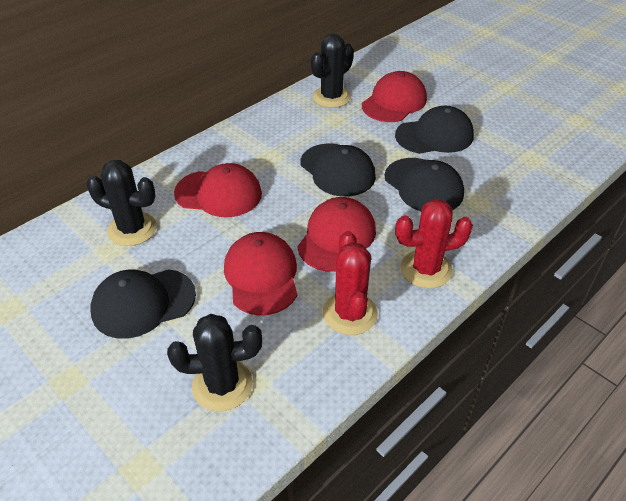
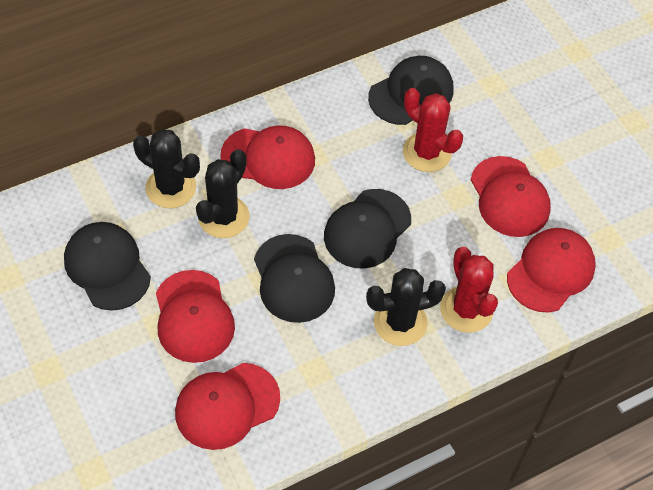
red cap: 4 -> 5

